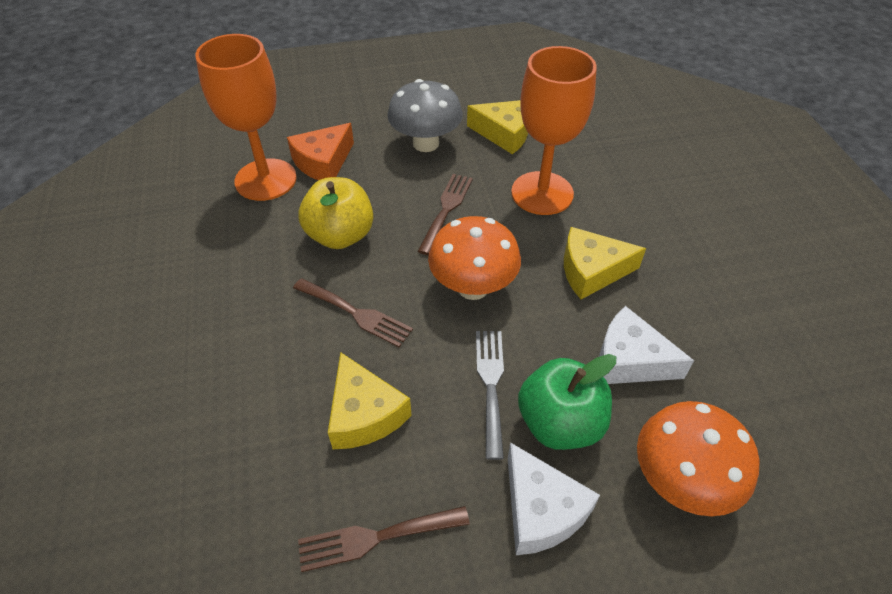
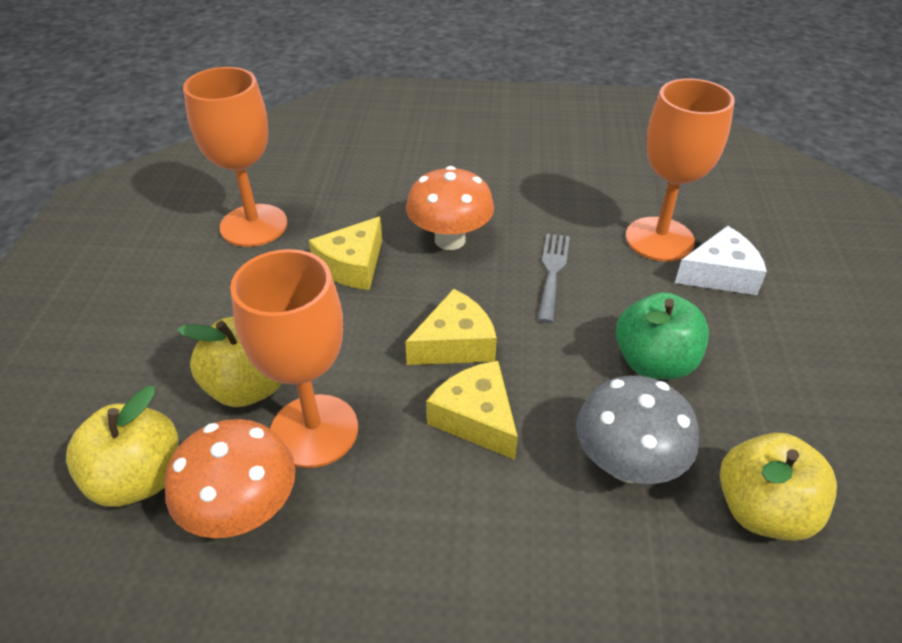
brown fork: 3 -> 0
orange cheese: 1 -> 0
orange goblet: 2 -> 3
white cheese: 2 -> 1
yellow apple: 1 -> 3

